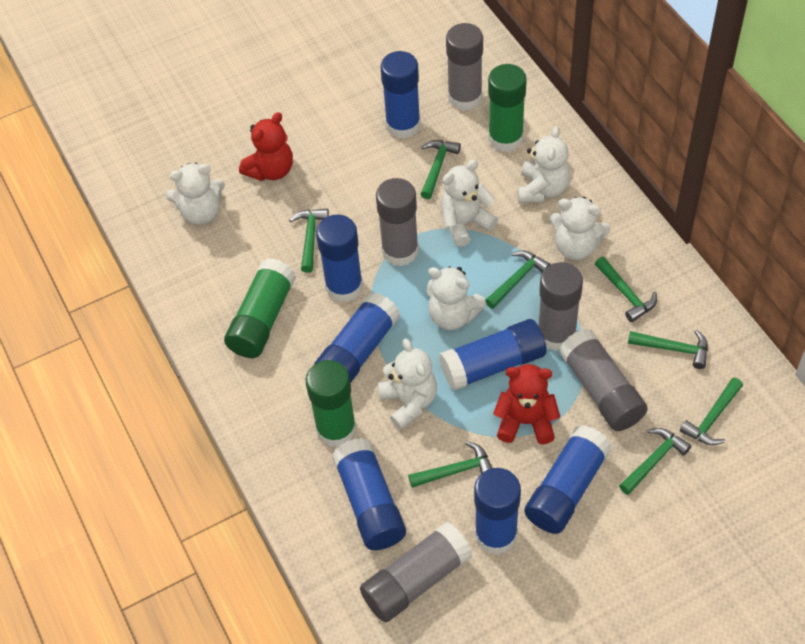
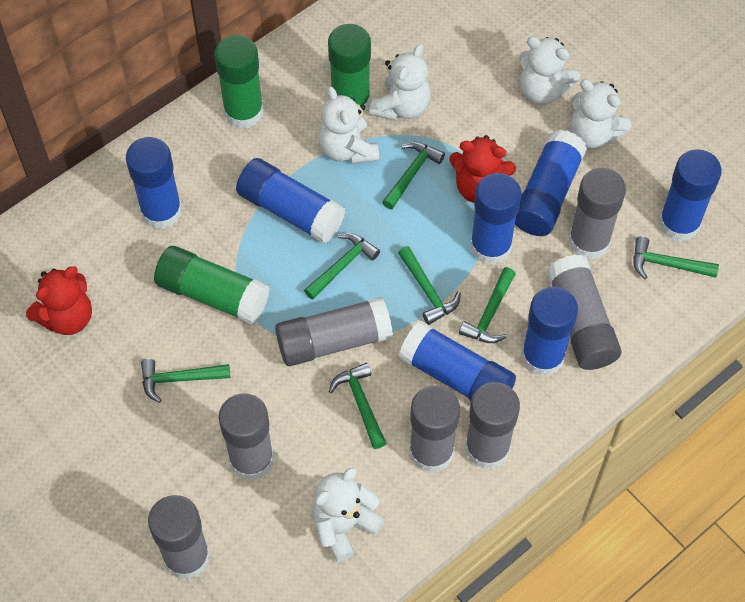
green hammer: 8 -> 7
grey glue stick: 5 -> 7
white teddy bear: 6 -> 5

